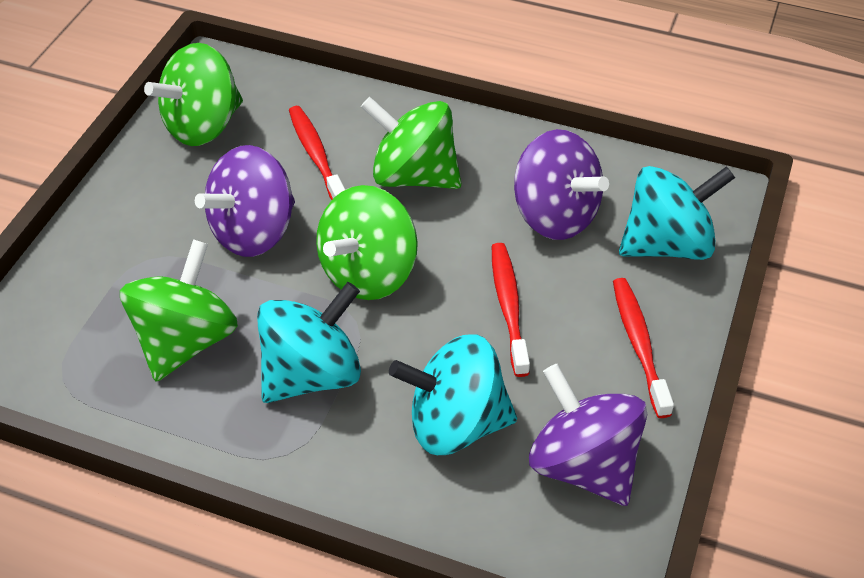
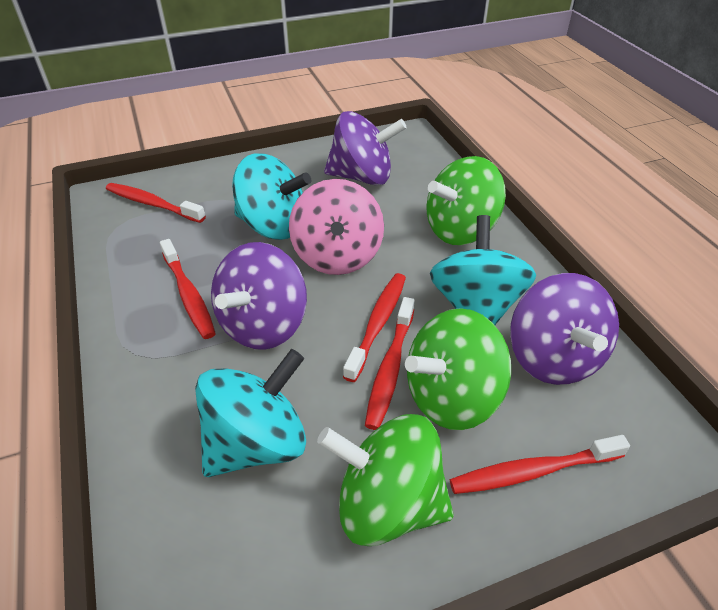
green spinning top: 4 -> 3
pink spinning top: 0 -> 1
red toothbrush: 3 -> 5

